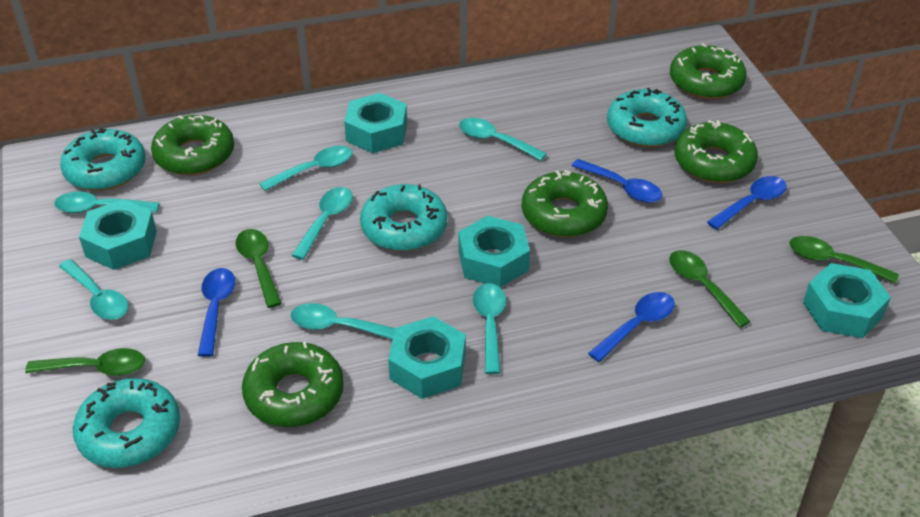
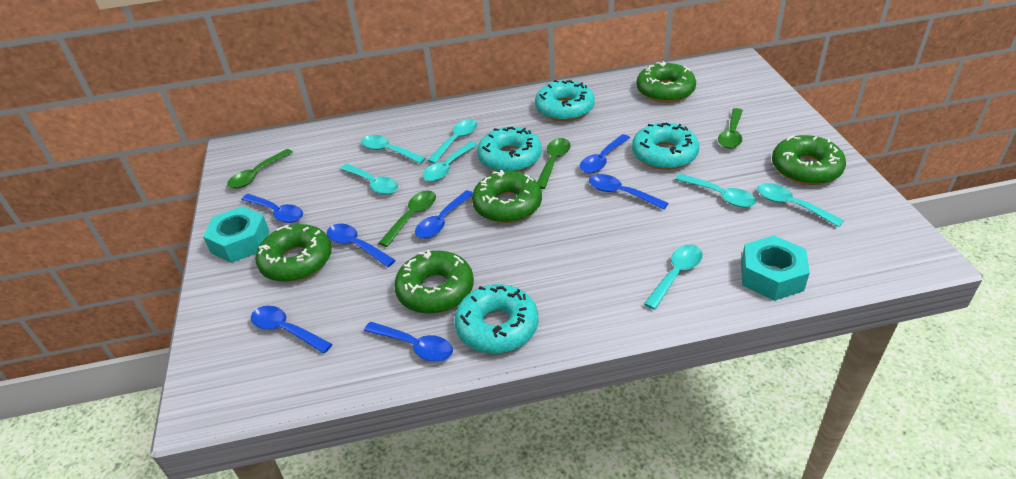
blue spoon: 4 -> 7
turquoise nut: 5 -> 2

